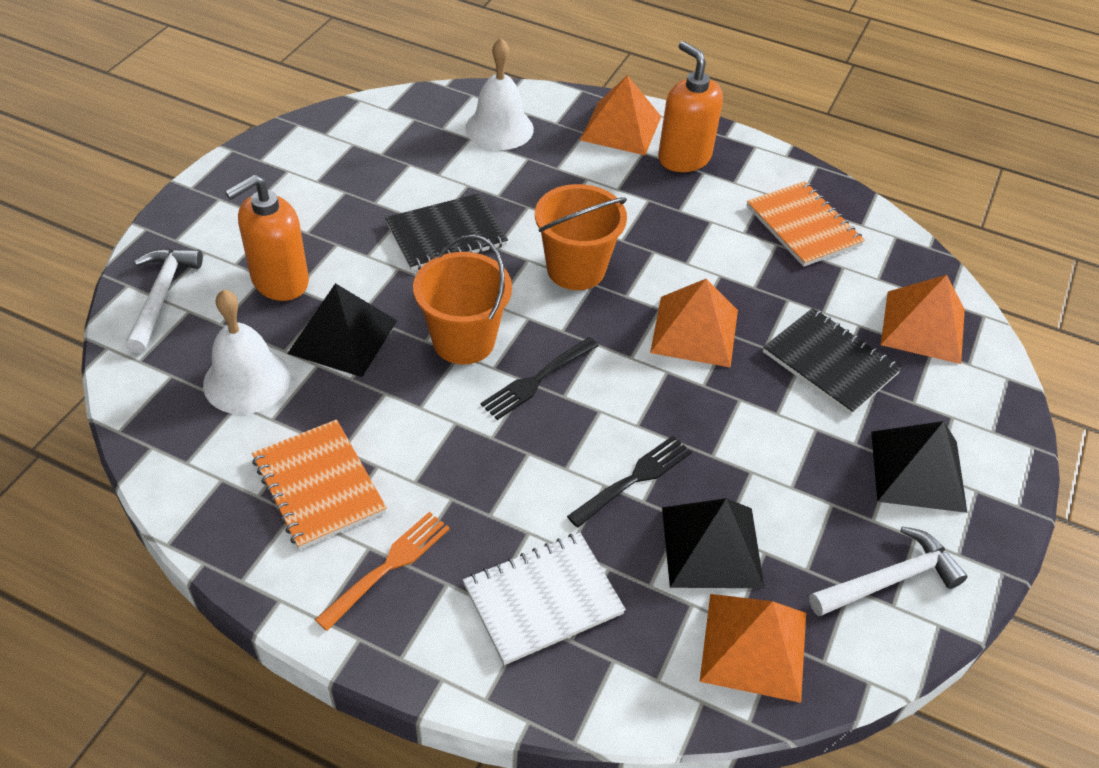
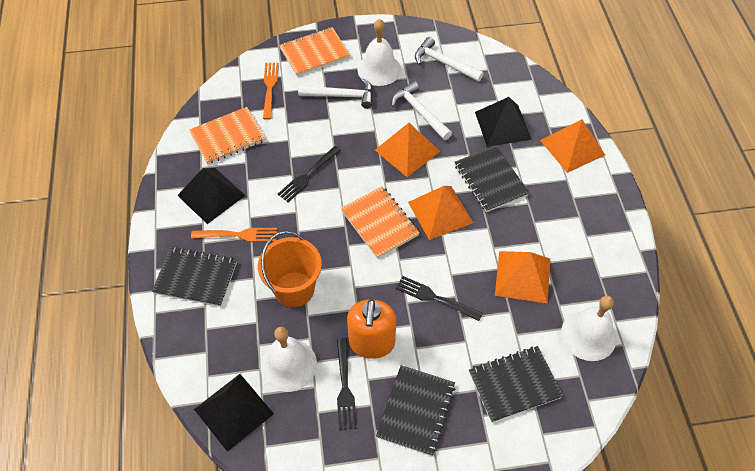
black fork: 2 -> 3
black notebook: 2 -> 4
orange bucket: 2 -> 1
orange fork: 1 -> 2
orange notebook: 2 -> 3
orange soap dispenser: 2 -> 1
white bell: 2 -> 3
white hammer: 2 -> 3
white notebook: 1 -> 0

